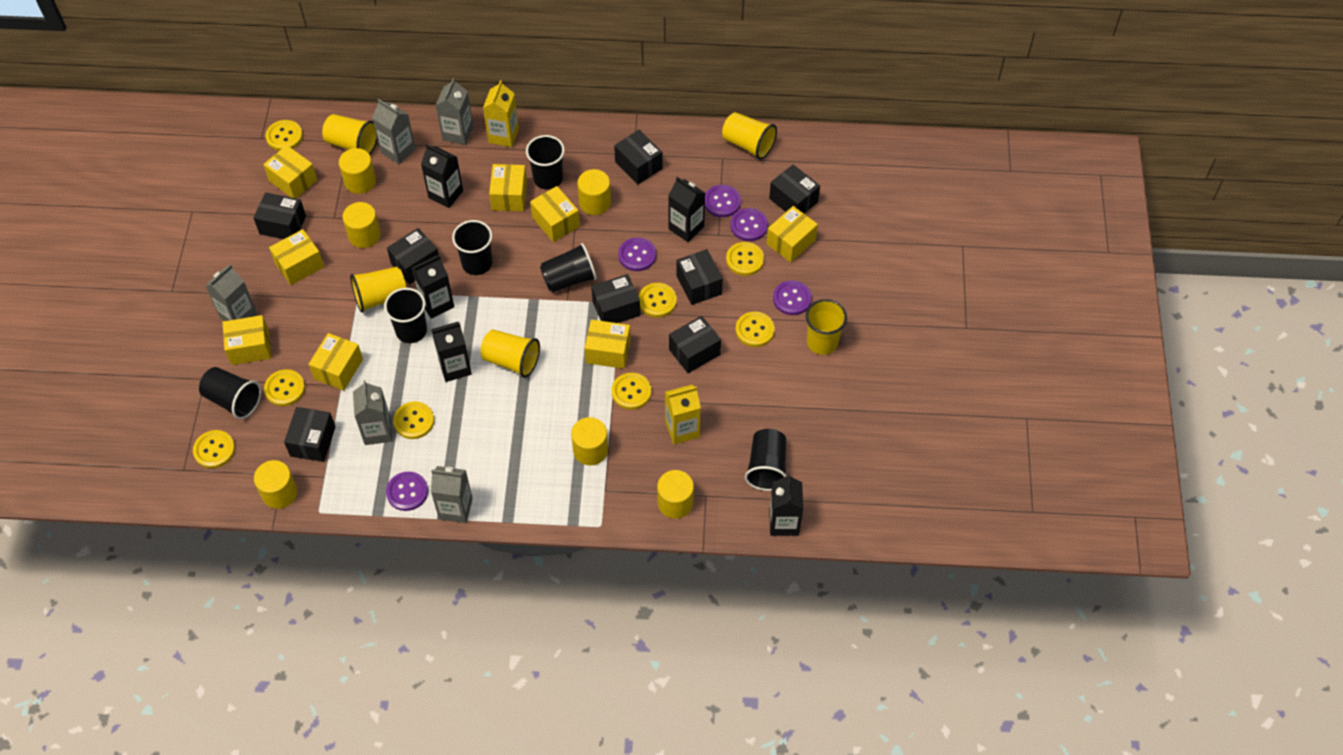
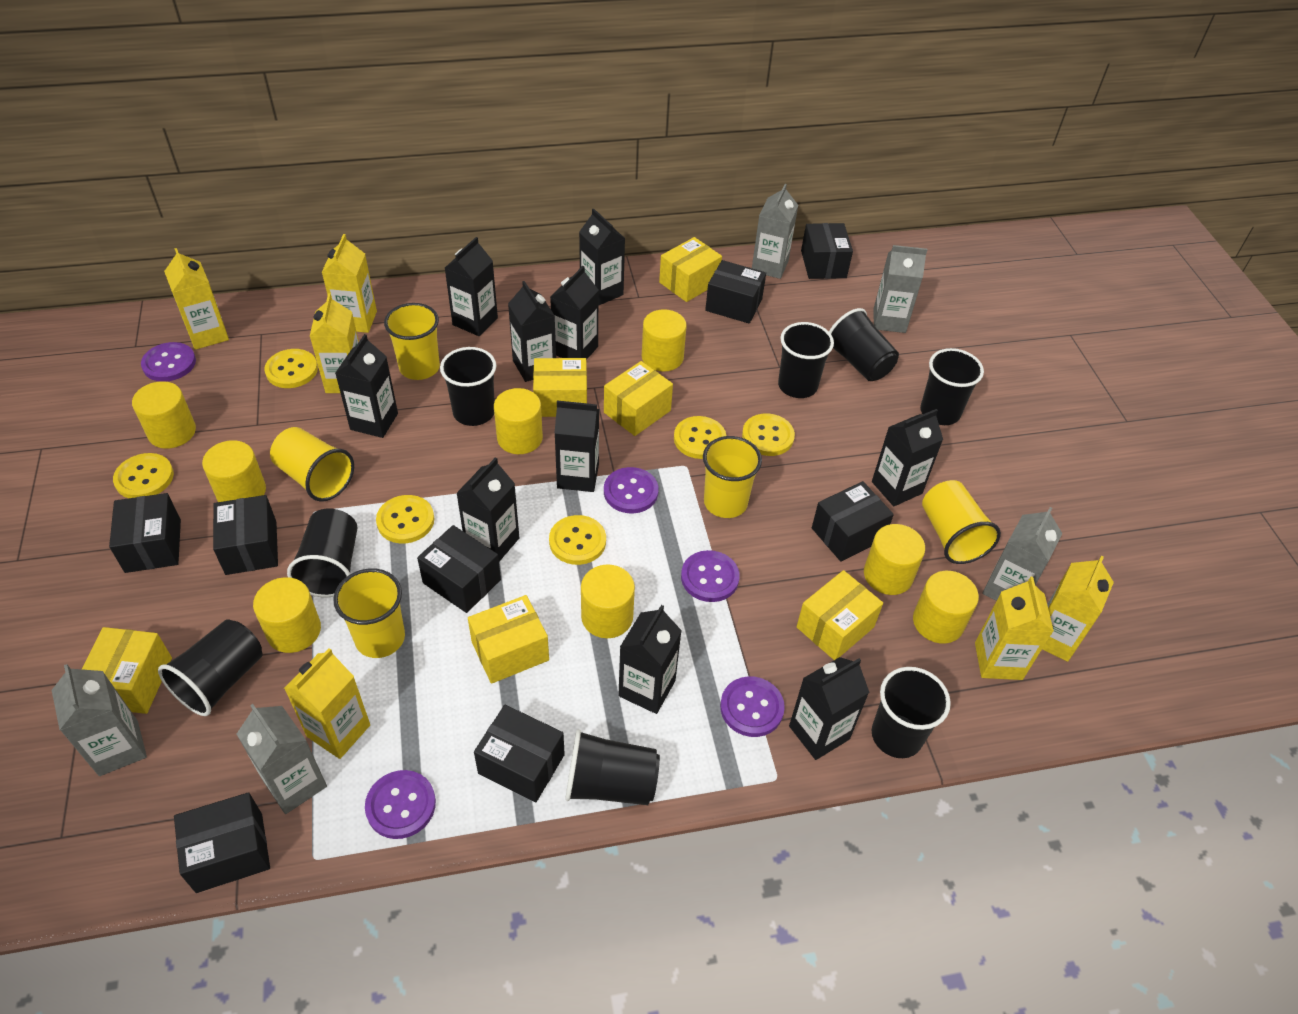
black carton: 5 -> 10
black cup: 6 -> 8
yellow box: 8 -> 6
yellow button: 8 -> 6
yellow carton: 2 -> 6
yellow cylinder: 6 -> 8

